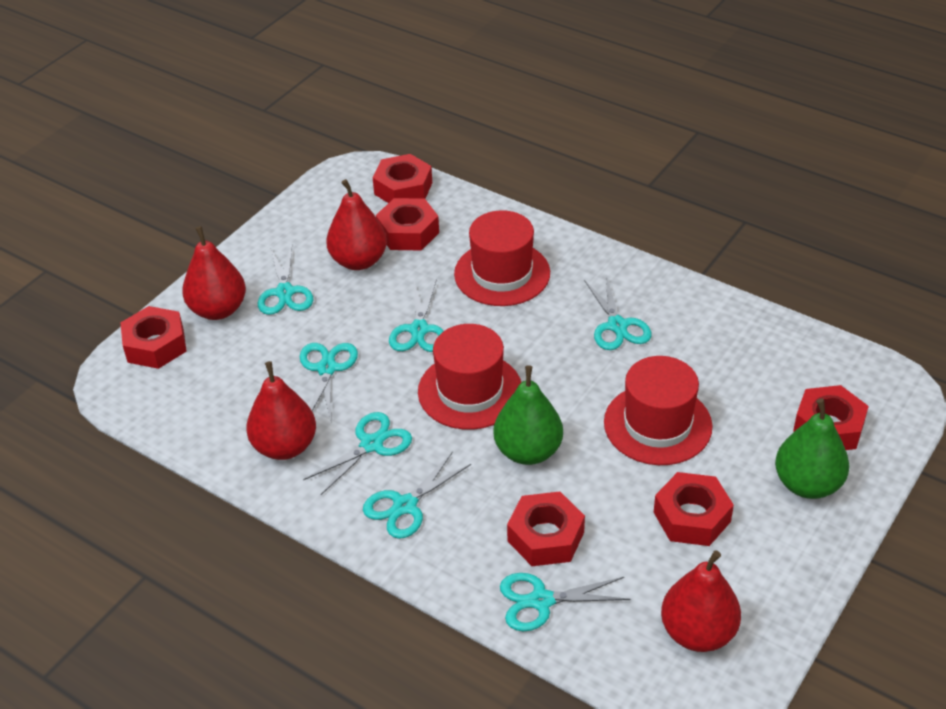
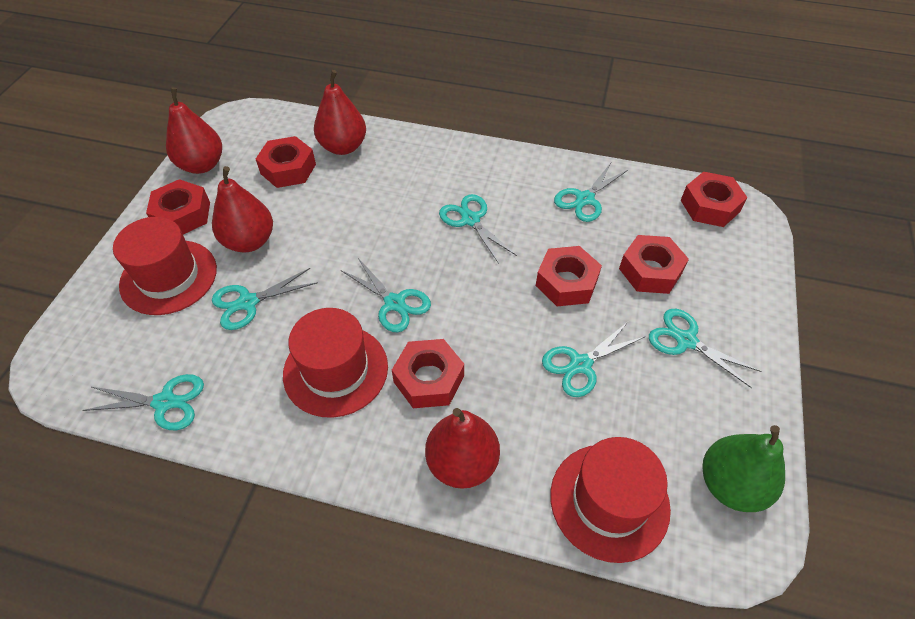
green pear: 2 -> 1

